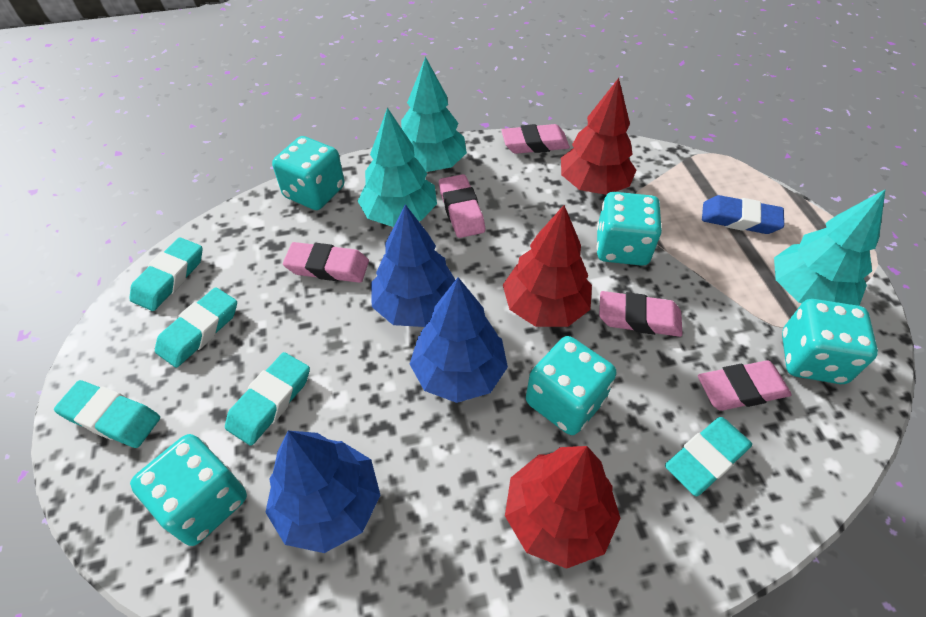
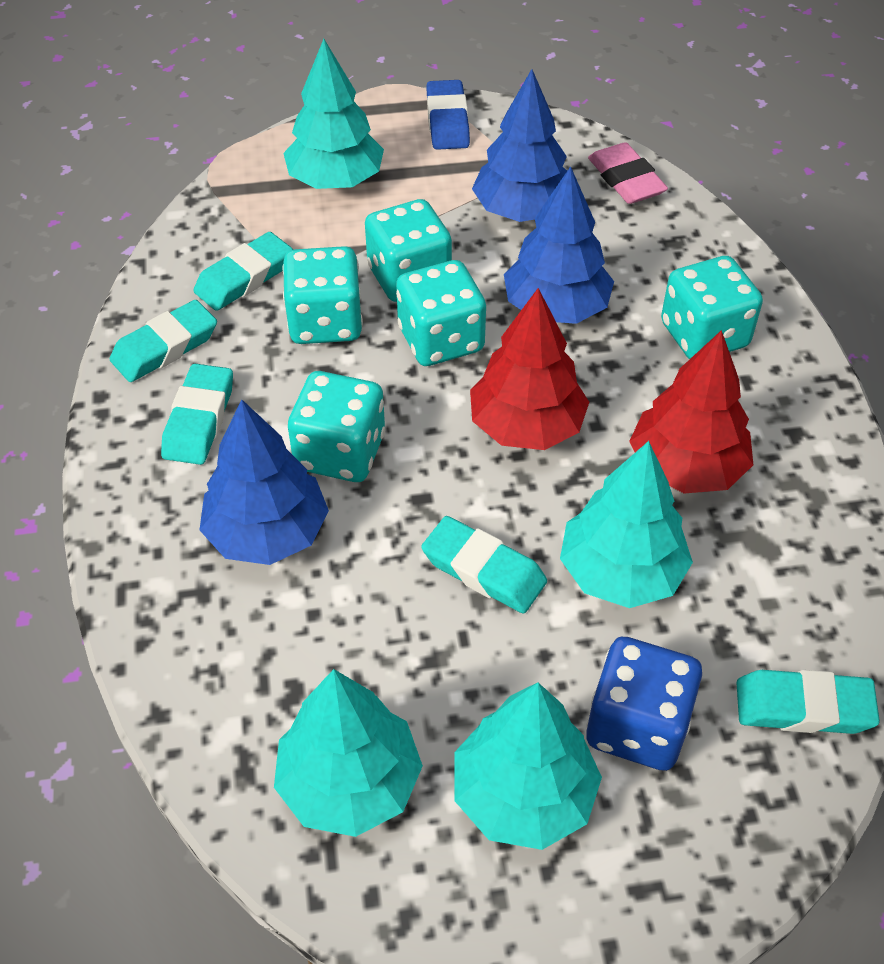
blue dice: 0 -> 1
pink eraser: 5 -> 1
red tree: 3 -> 2
turquoise tree: 3 -> 4

